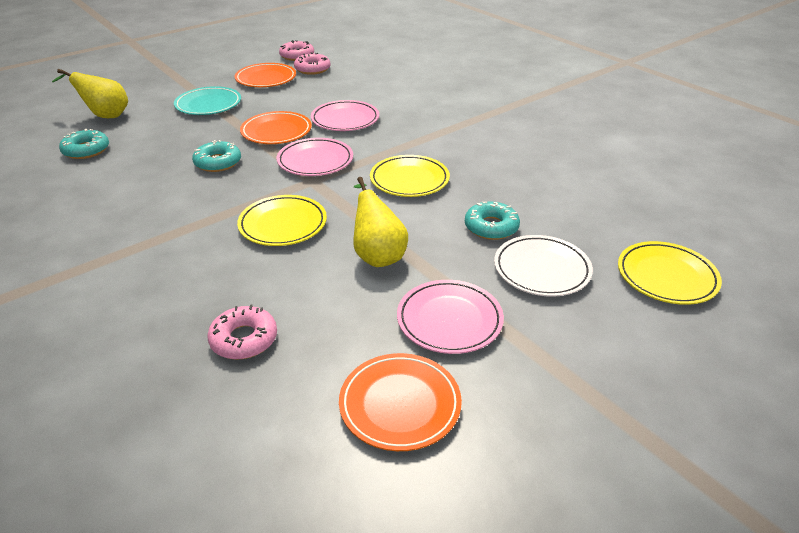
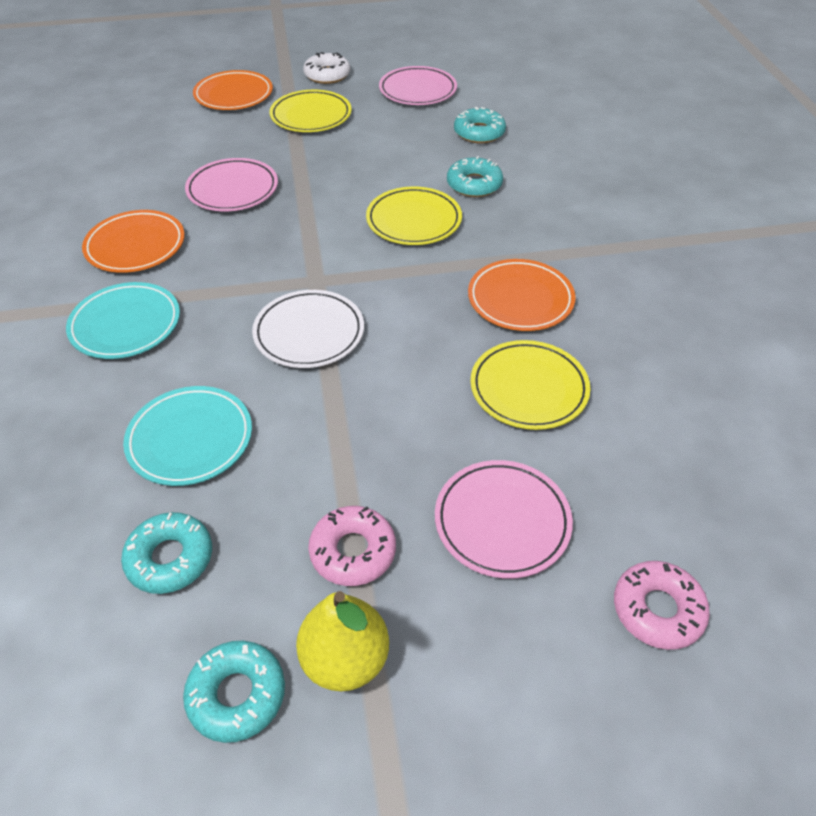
pink donut: 3 -> 2
turquoise donut: 3 -> 4
turquoise plate: 1 -> 2
white donut: 0 -> 1
yellow pear: 2 -> 1

